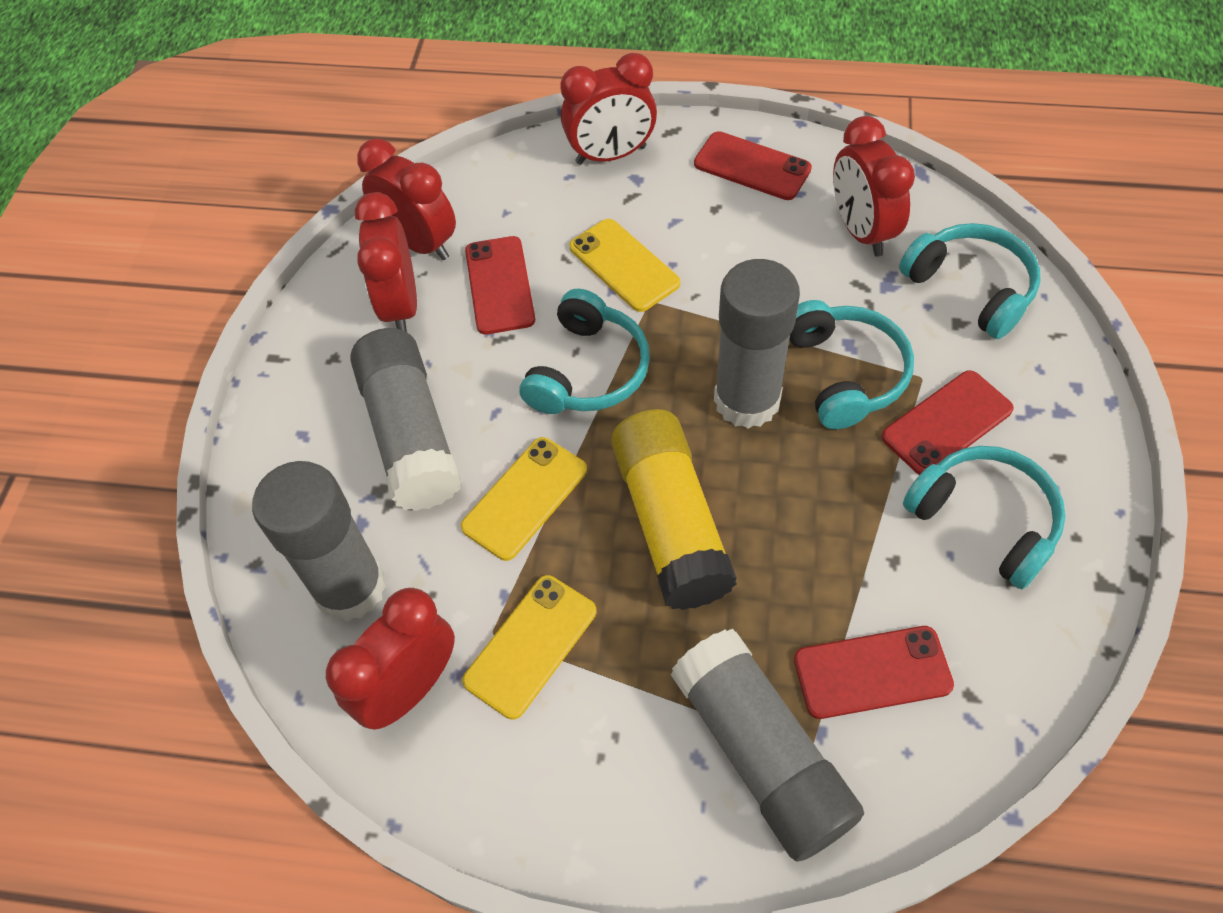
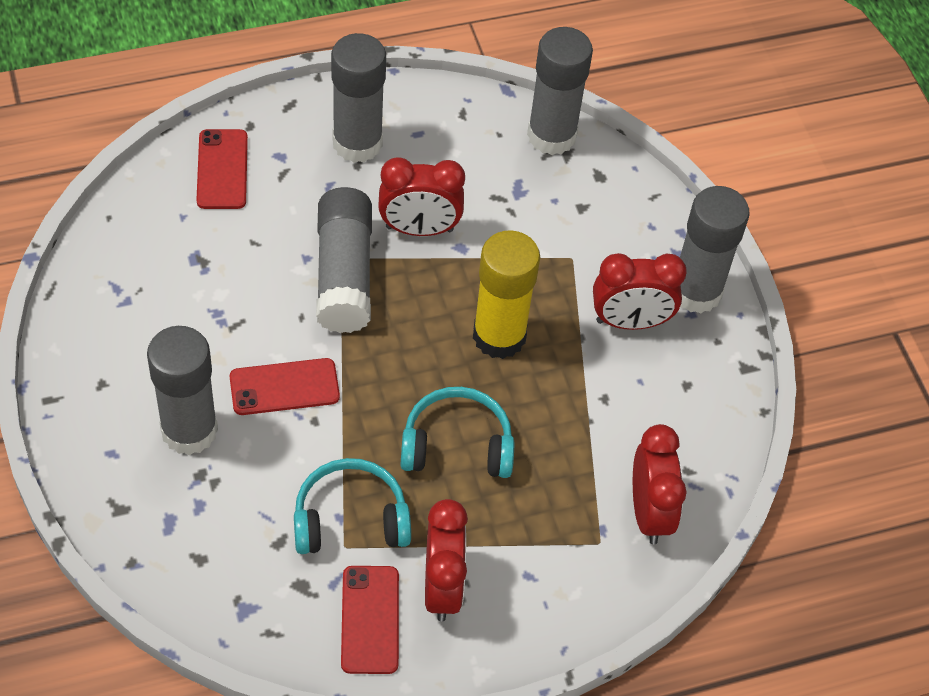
grey glue stick: 4 -> 5
red clock: 5 -> 4
red phone: 4 -> 3
turquoise headphones: 4 -> 2
yellow phone: 3 -> 0

